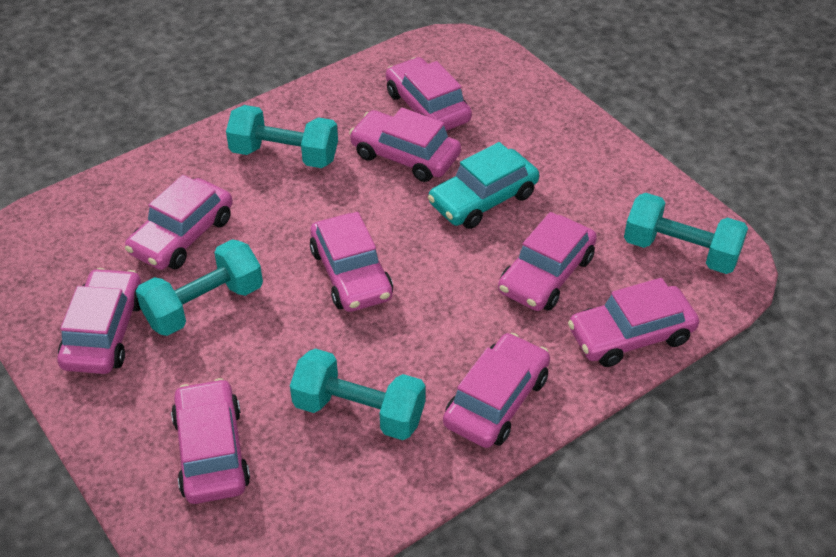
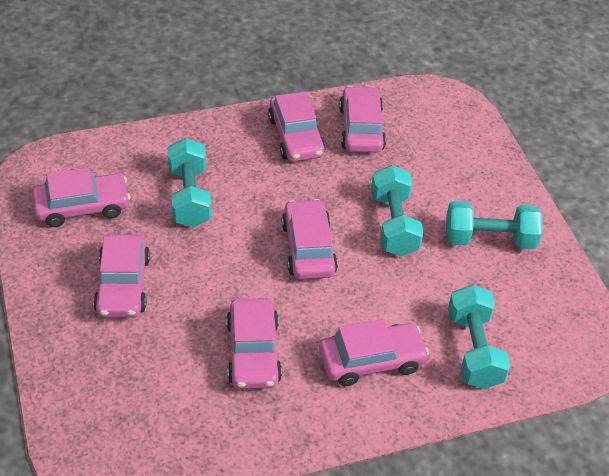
pink car: 9 -> 7
turquoise car: 1 -> 0

